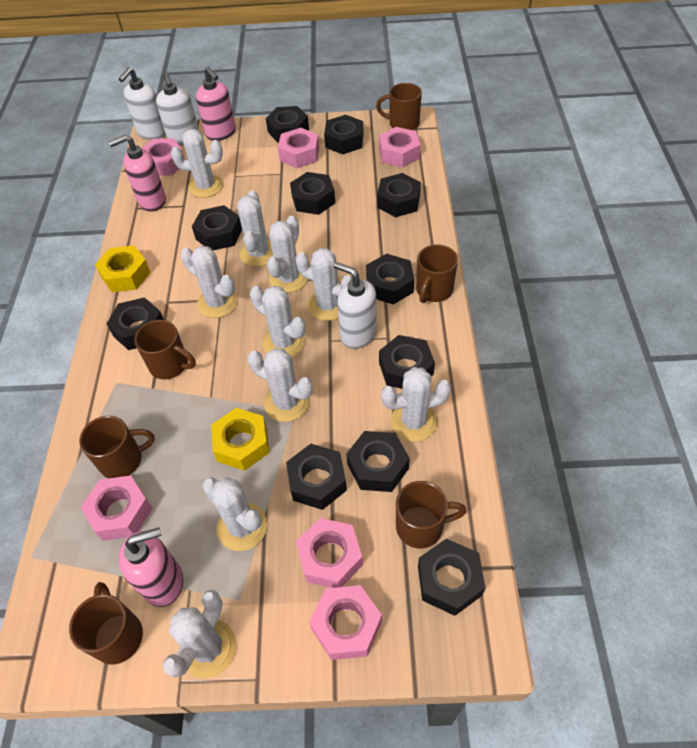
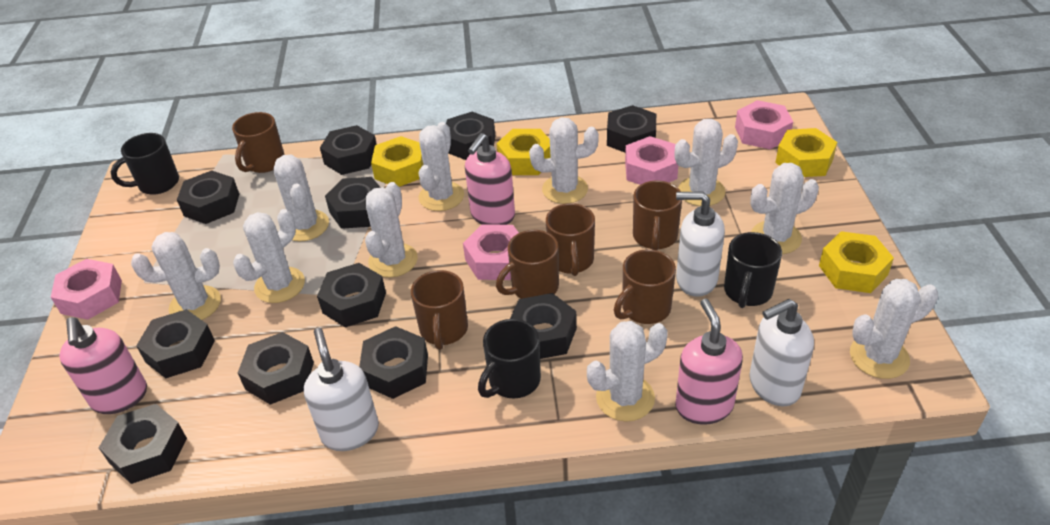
black mug: 0 -> 3
pink nut: 6 -> 4
yellow nut: 2 -> 4

